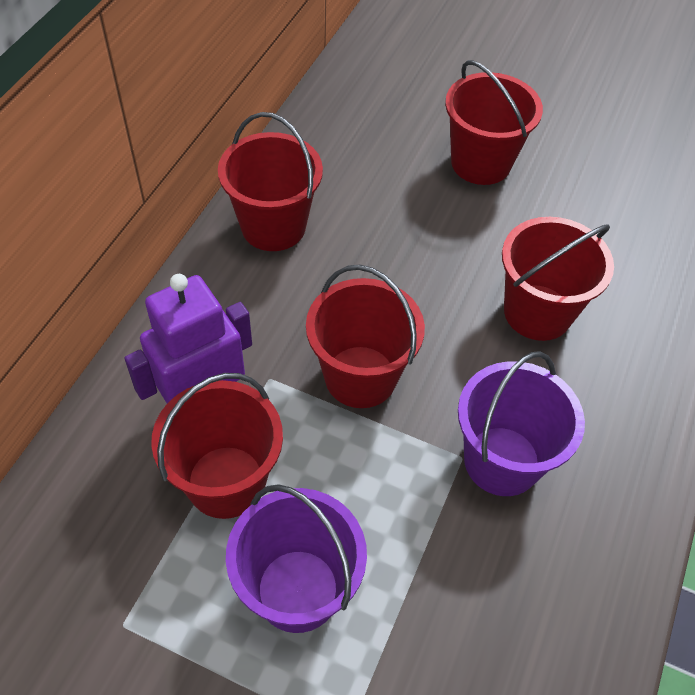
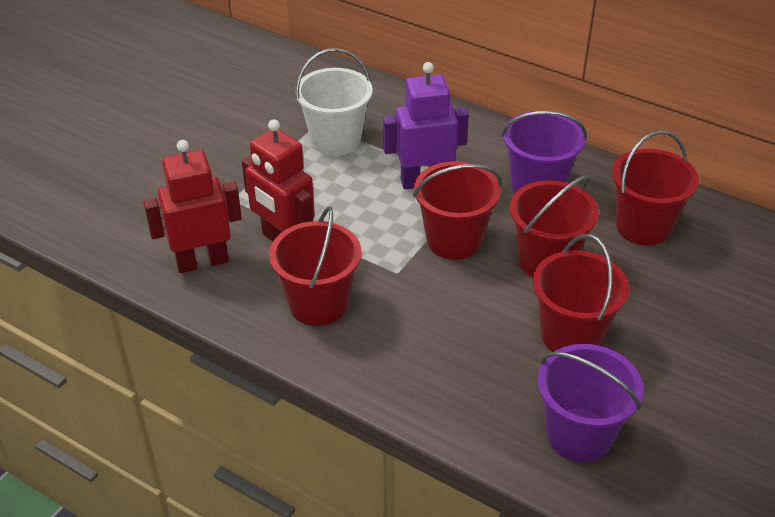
red robot: 0 -> 2
white bucket: 0 -> 1

